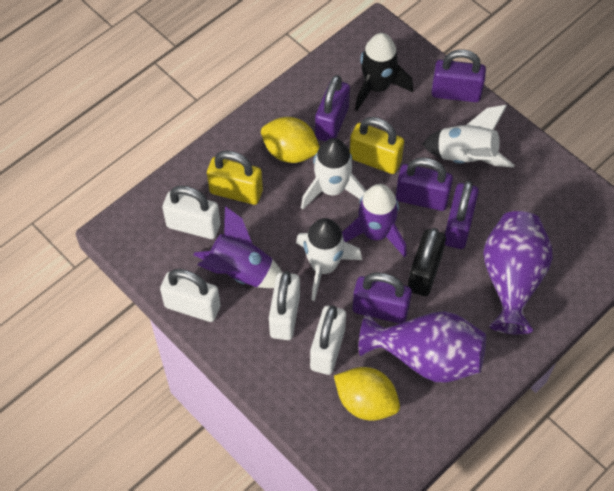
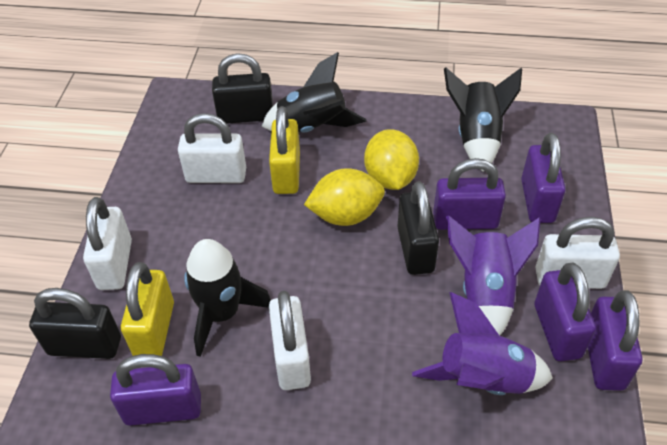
black padlock: 1 -> 3
black rocket: 1 -> 3
purple vase: 2 -> 0
white rocket: 3 -> 0

